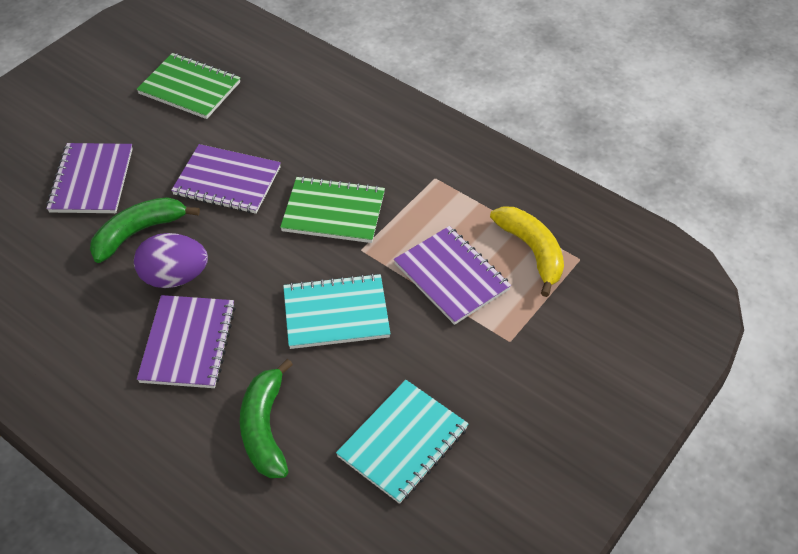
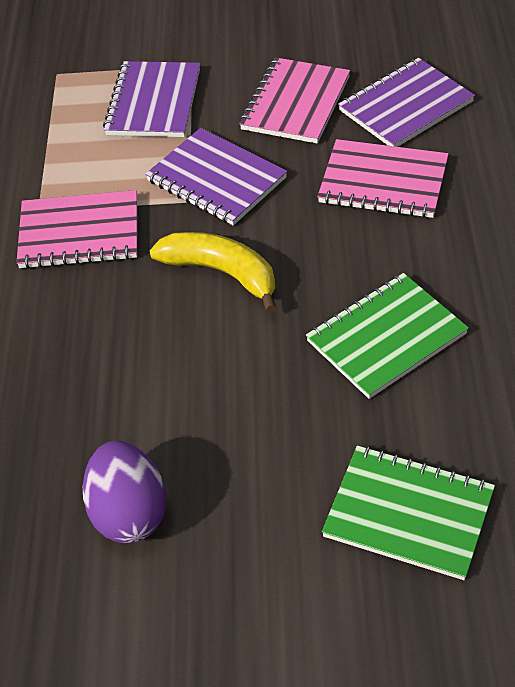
green banana: 2 -> 0
pink notebook: 0 -> 3
purple notebook: 4 -> 3
turquoise notebook: 2 -> 0

